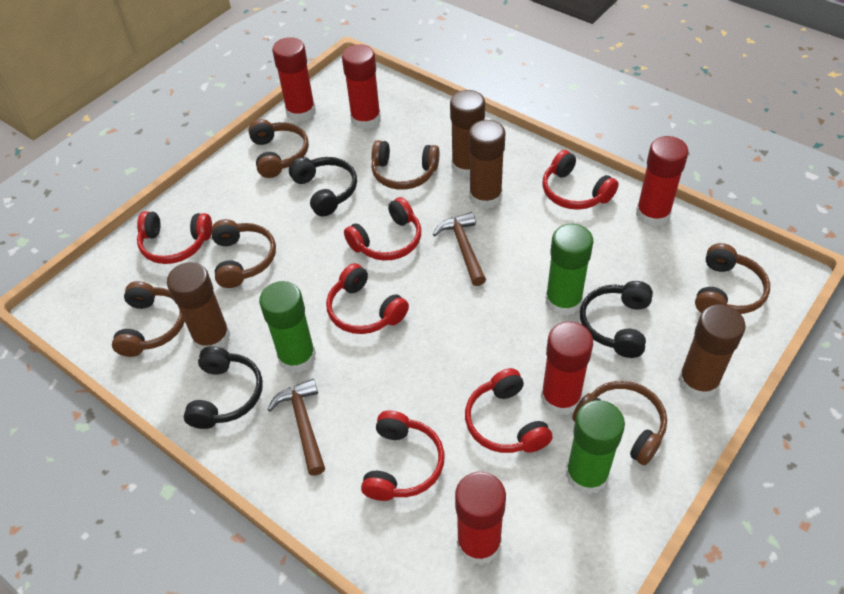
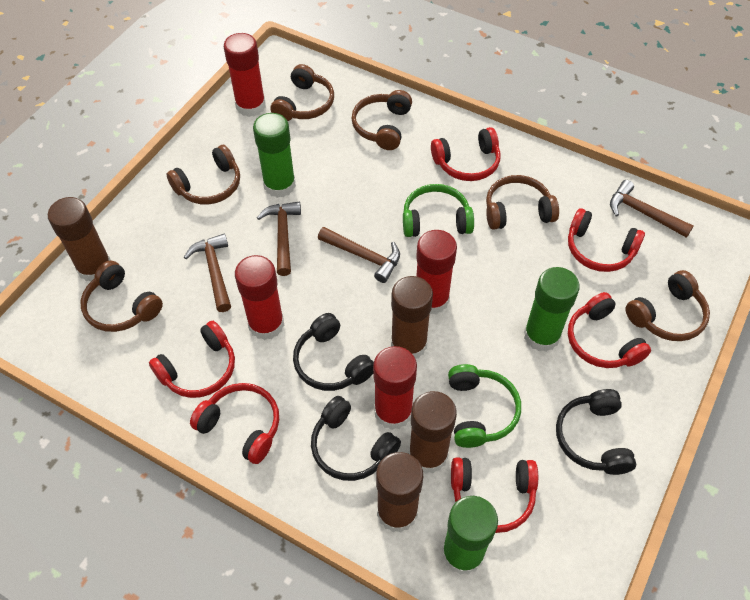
brown hammer: 2 -> 4
green headphones: 0 -> 2
red glue stick: 5 -> 4

